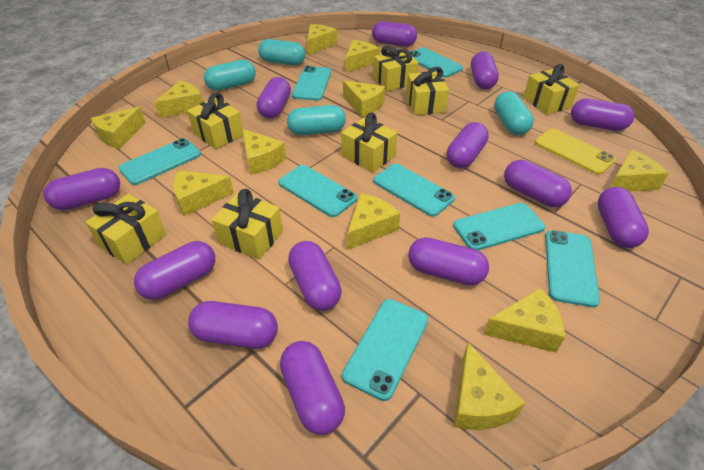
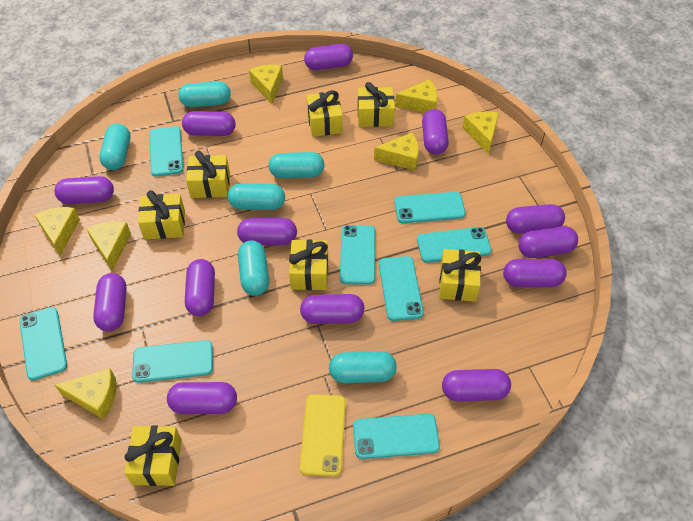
turquoise capsule: 4 -> 6
yellow cheese: 11 -> 7

